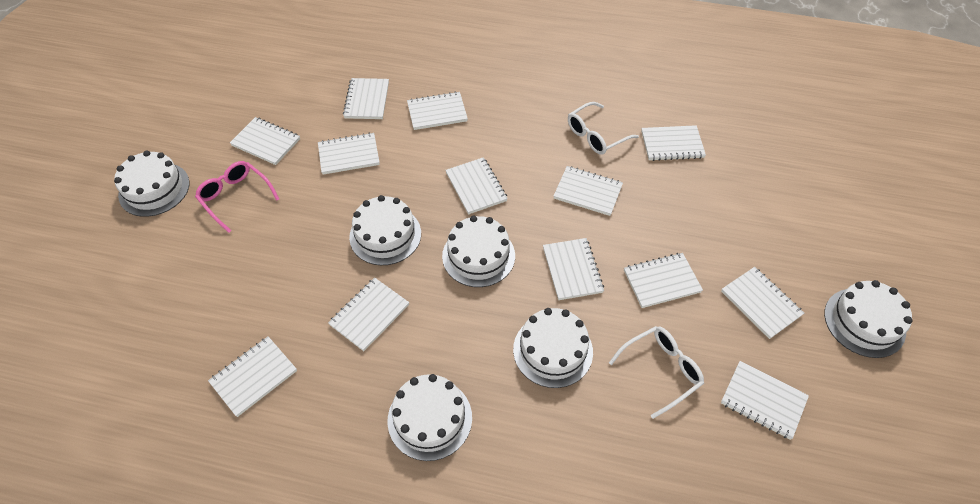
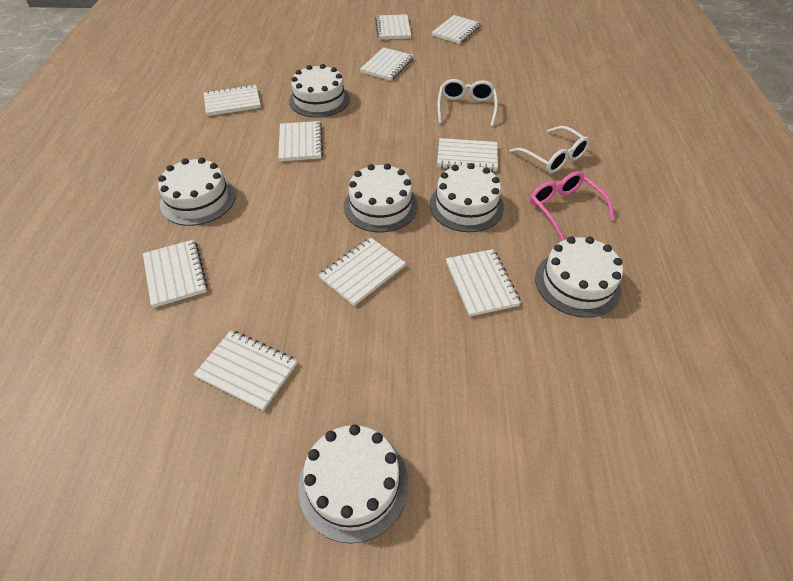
white notebook: 13 -> 10

